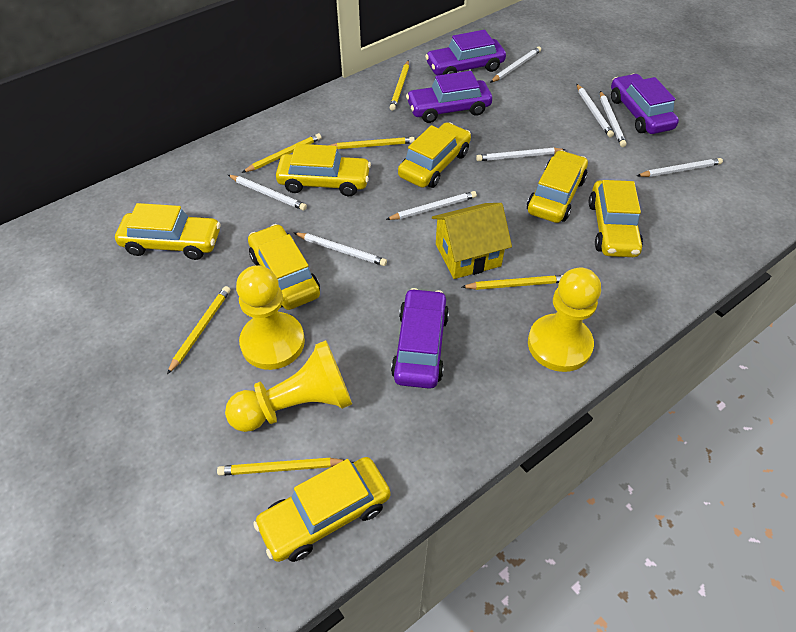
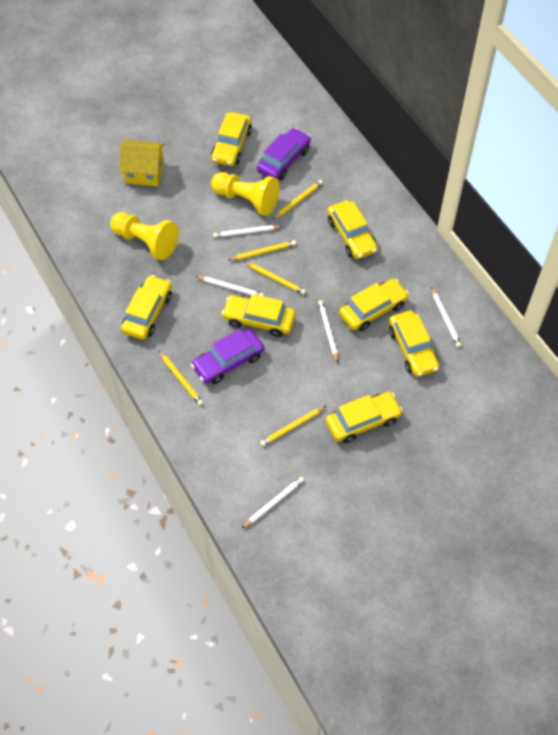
purple car: 4 -> 2
white pencil: 8 -> 5
yellow pawn: 3 -> 2
yellow pencil: 6 -> 5

